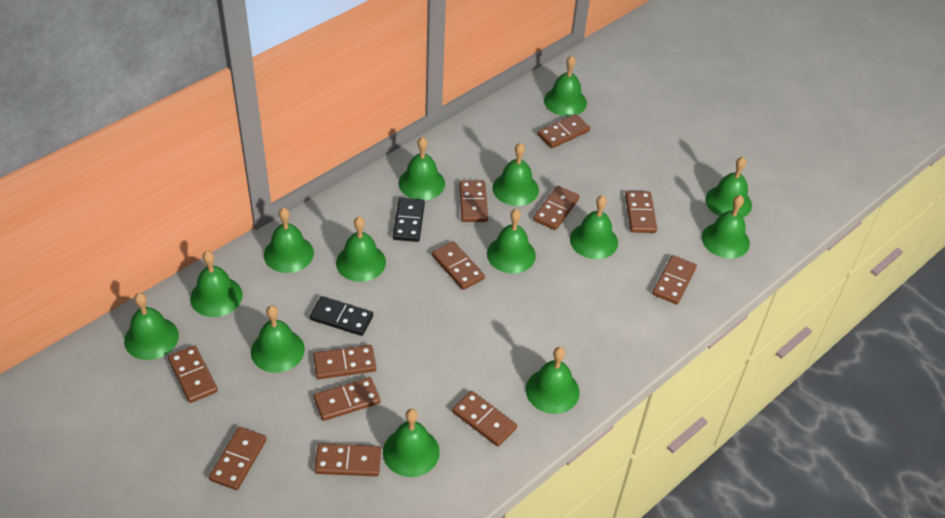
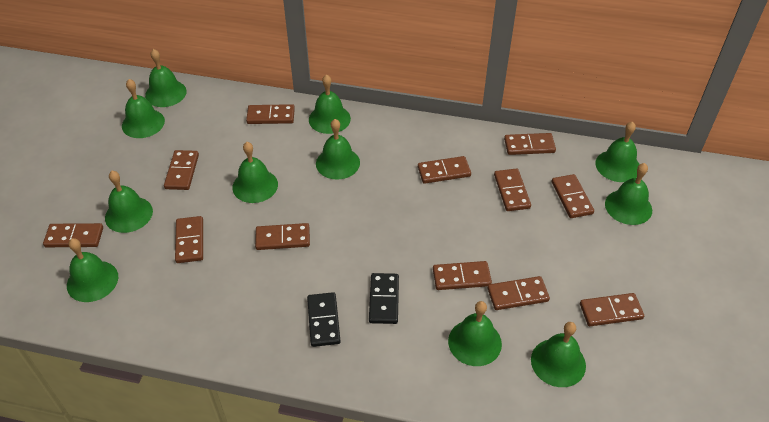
green bell: 14 -> 11

